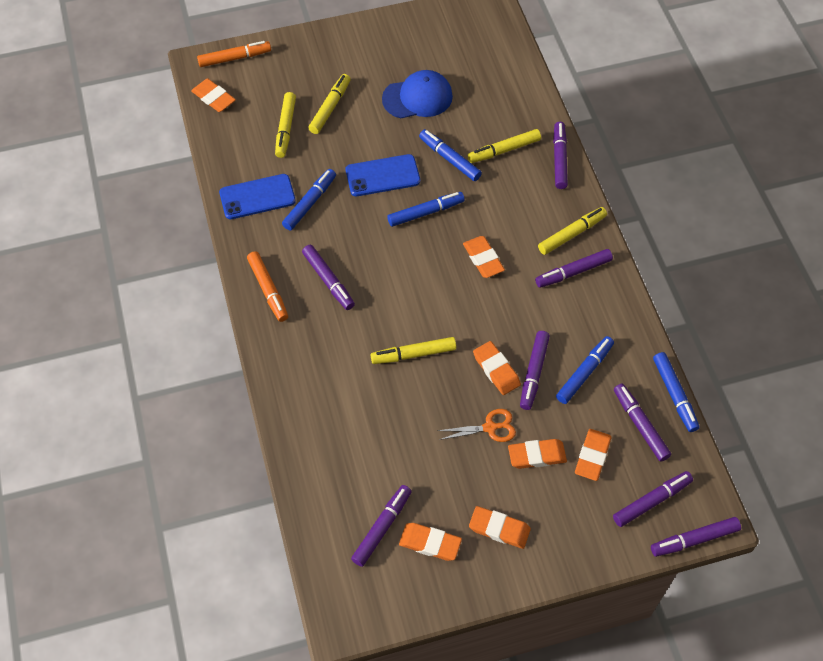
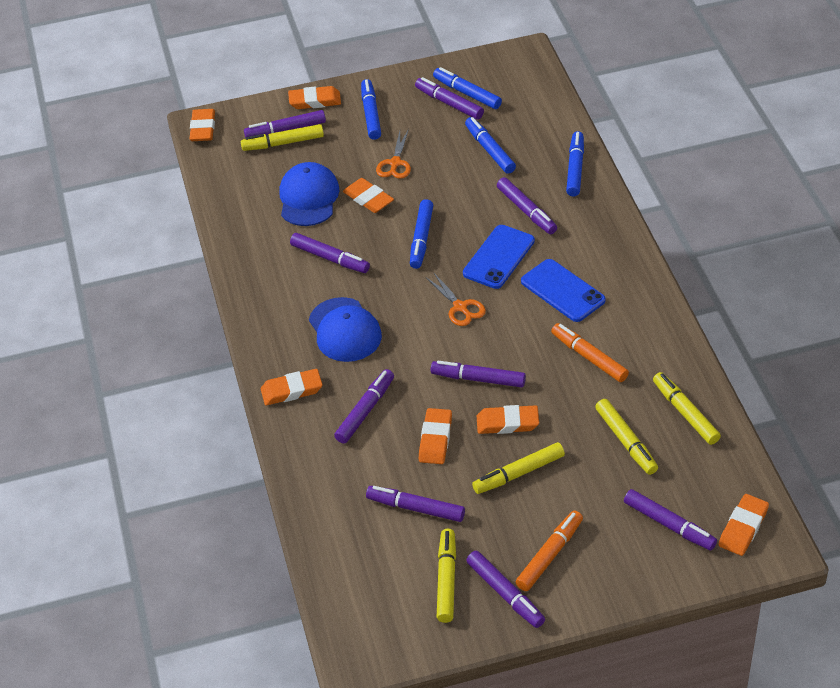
blue cap: 1 -> 2
orange scissors: 1 -> 2
purple marker: 8 -> 9

